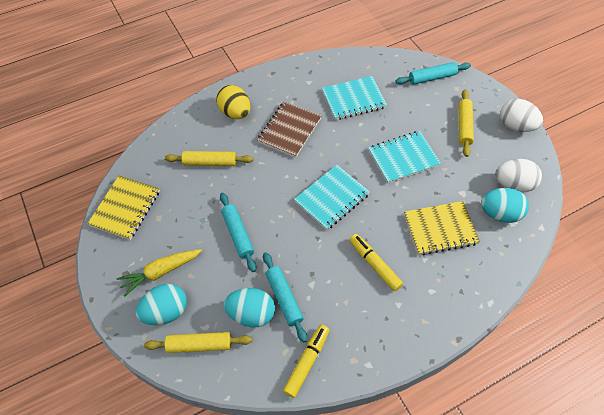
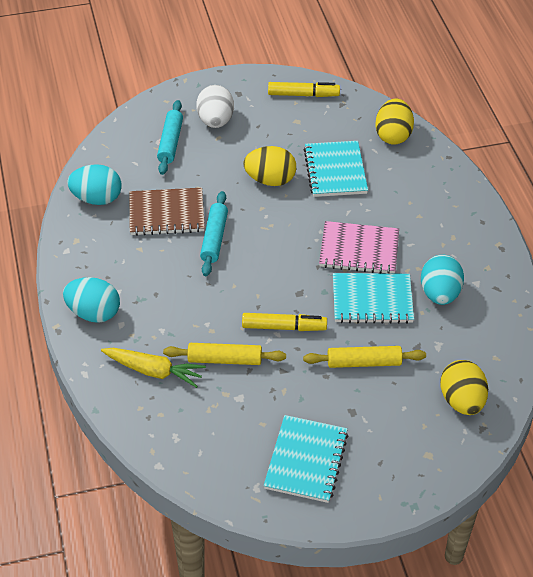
pink notebook: 0 -> 1
turquoise rolling pin: 3 -> 2
white egg: 2 -> 1
yellow egg: 1 -> 3
yellow notebook: 2 -> 0
yellow rolling pin: 3 -> 2

